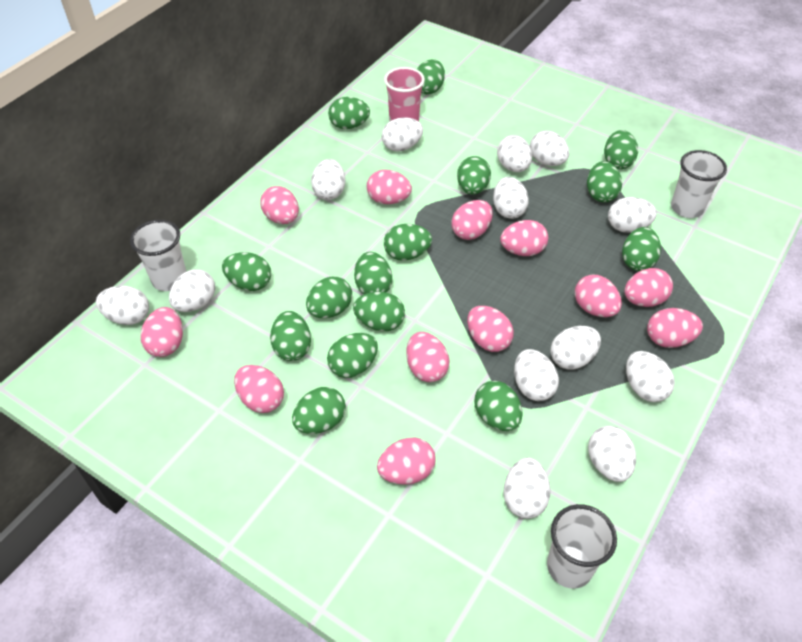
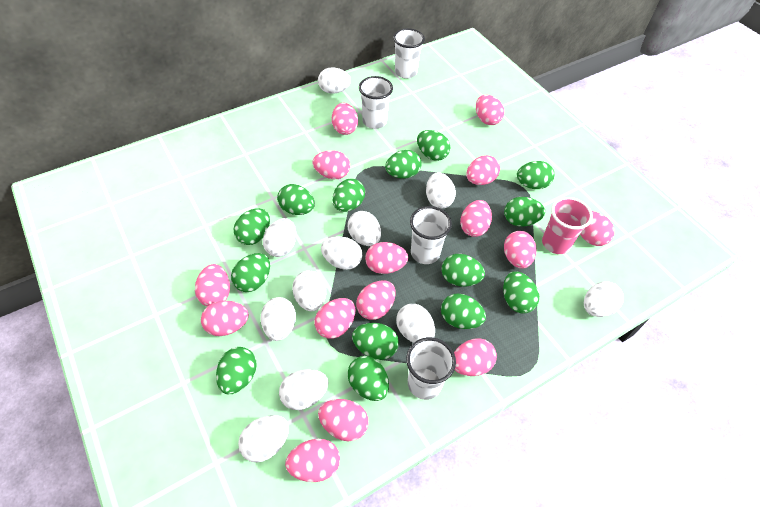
green egg: 15 -> 14
pink egg: 12 -> 15
white cup: 3 -> 4
white egg: 13 -> 11

